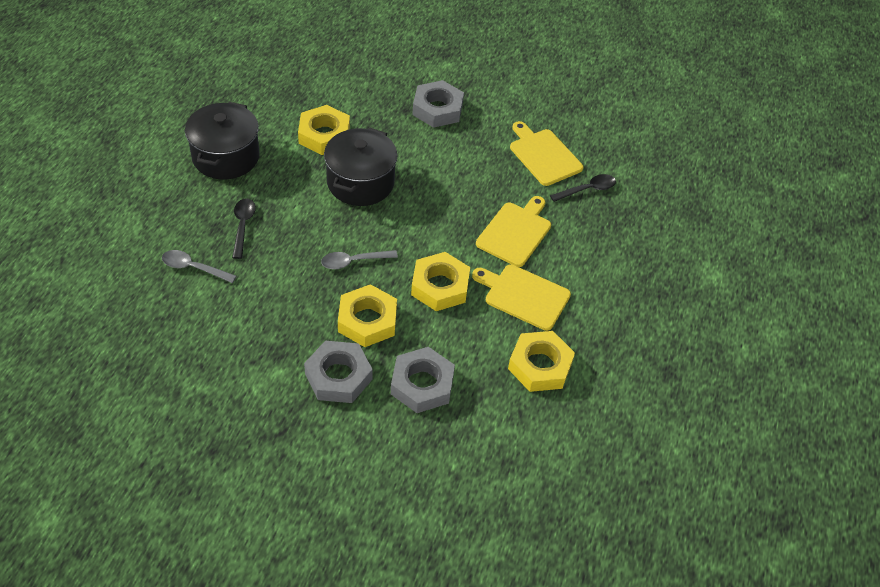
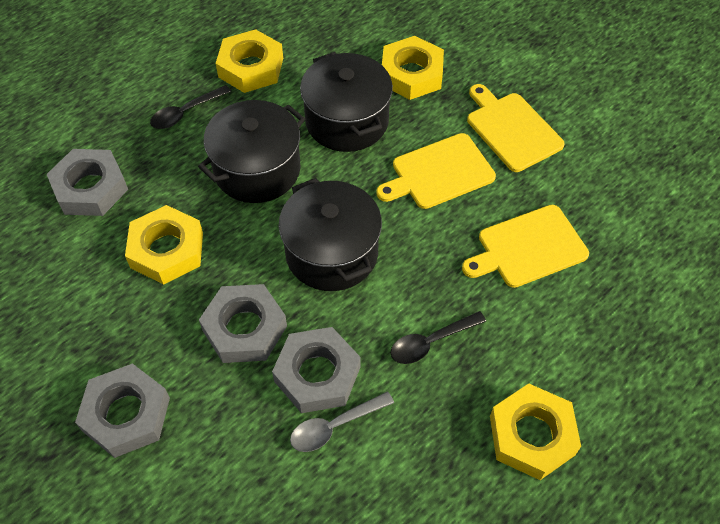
black pot: 2 -> 3
grey nut: 3 -> 4
grey spoon: 2 -> 1

